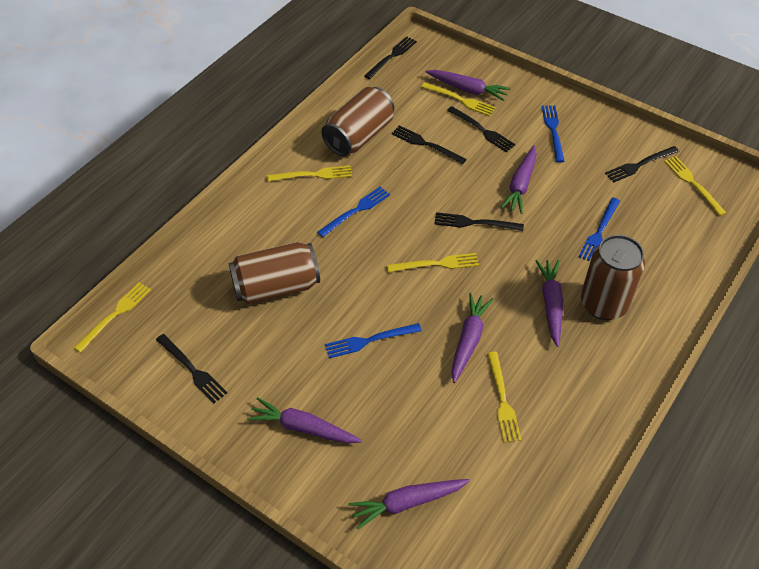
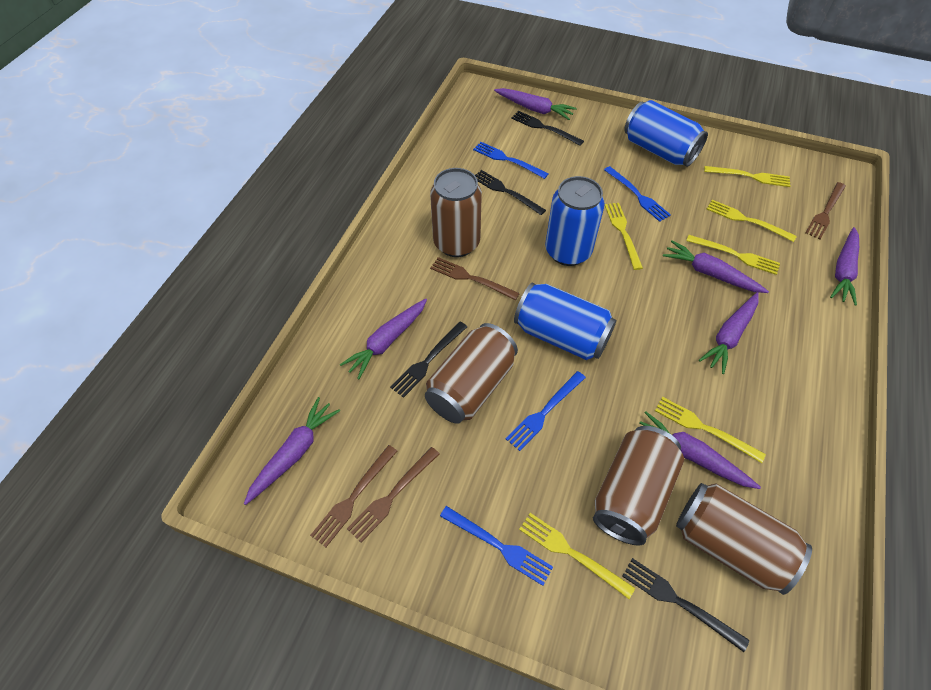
black fork: 6 -> 4
blue can: 0 -> 3
brown can: 3 -> 4
brown fork: 0 -> 4
purple carrot: 6 -> 7

